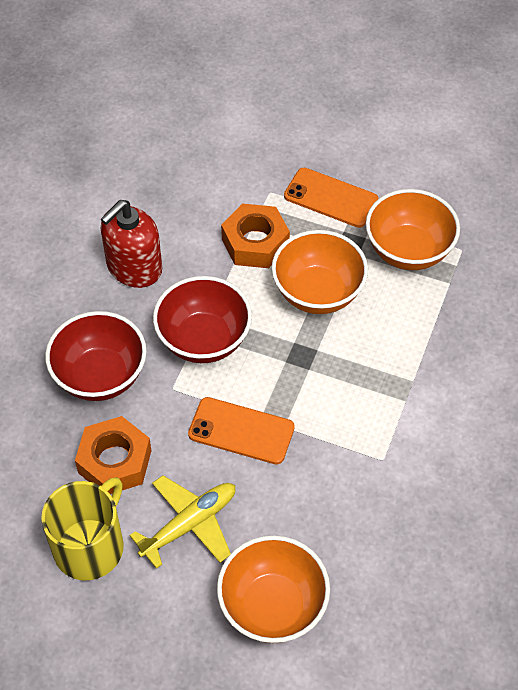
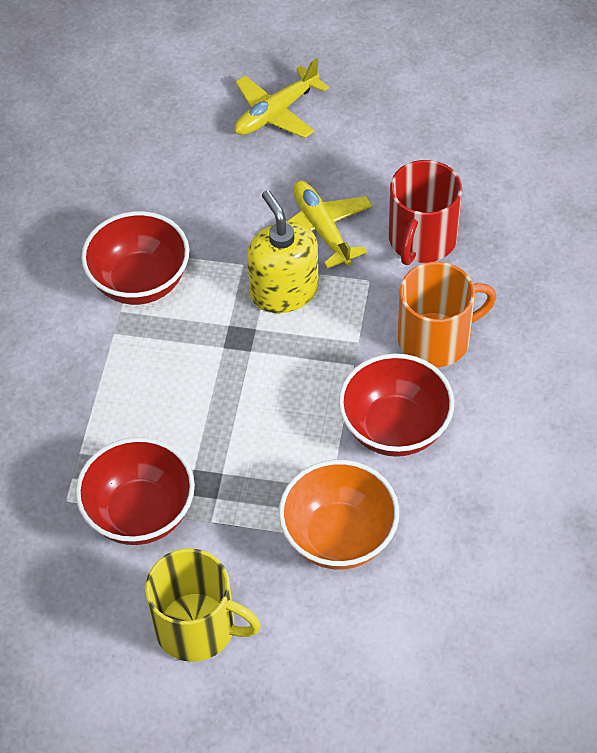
orange bowl: 3 -> 1
orange mug: 0 -> 1
orange nut: 2 -> 0
orange phone: 2 -> 0
red bowl: 2 -> 3
red mug: 0 -> 1
red soap dispenser: 1 -> 0
yellow plane: 1 -> 2
yellow soap dispenser: 0 -> 1

